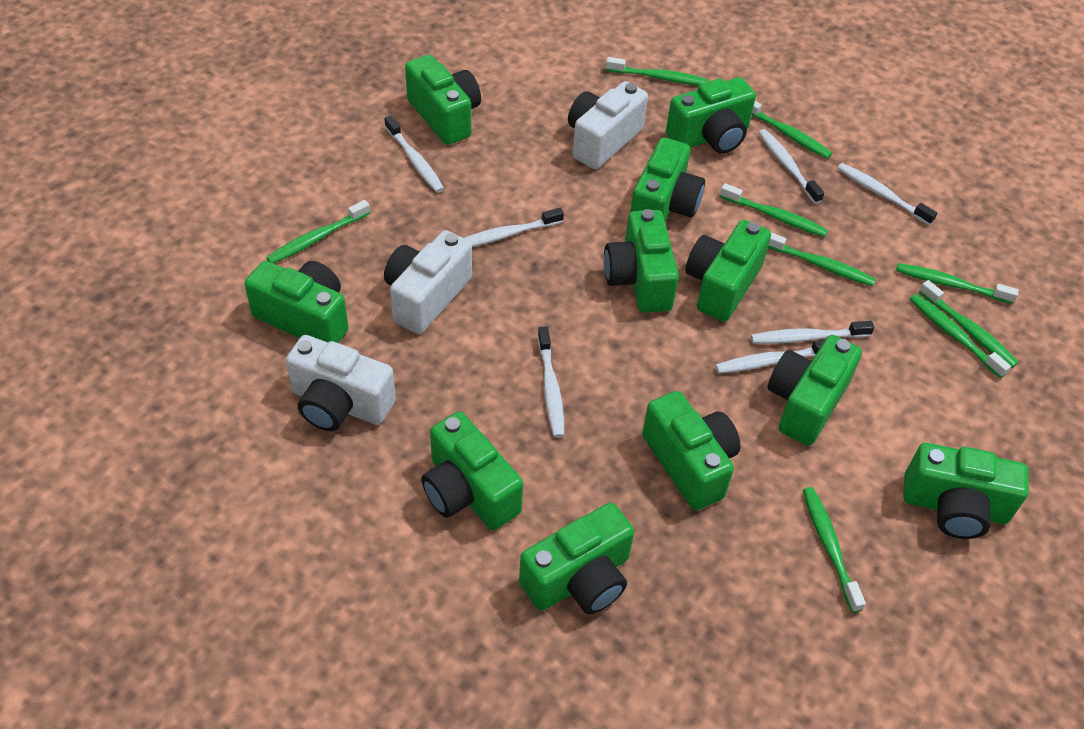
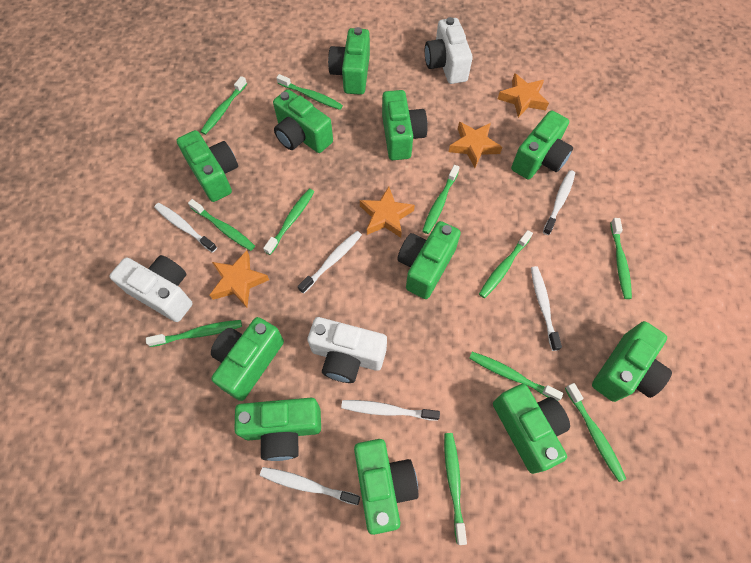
green toothbrush: 9 -> 11
orange star: 0 -> 4
white toothbrush: 7 -> 6

